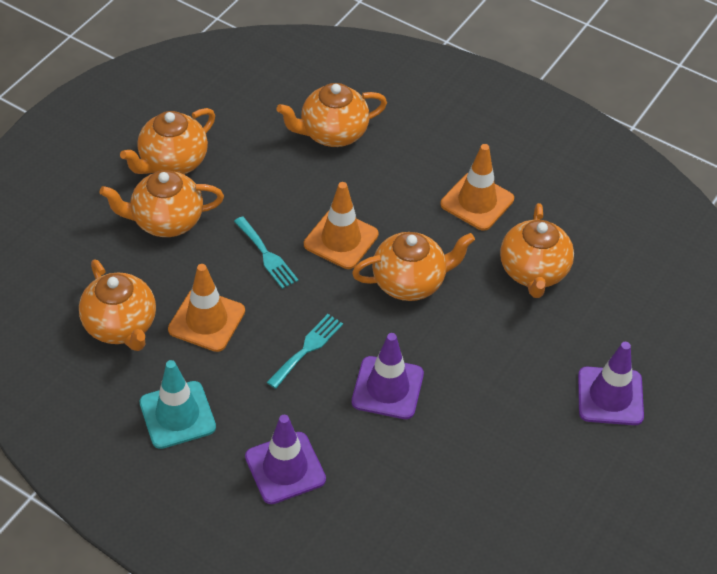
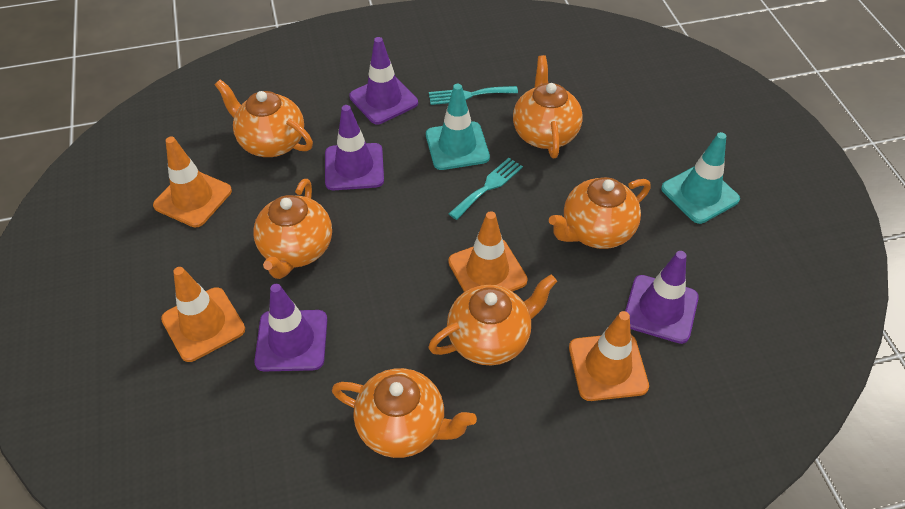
orange traffic cone: 3 -> 4
purple traffic cone: 3 -> 4
turquoise traffic cone: 1 -> 2

